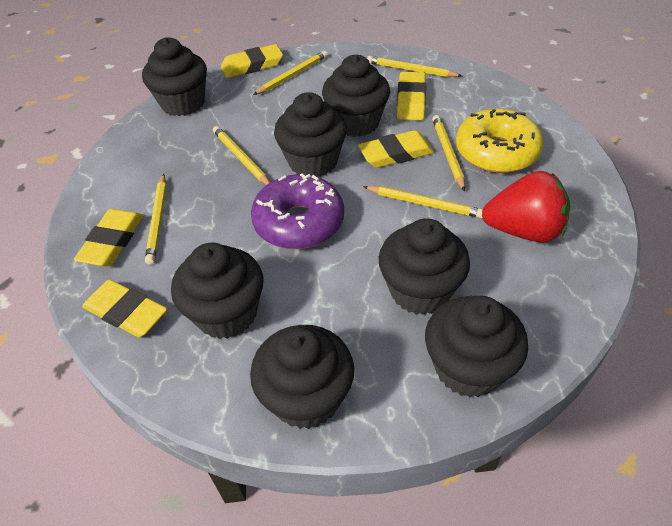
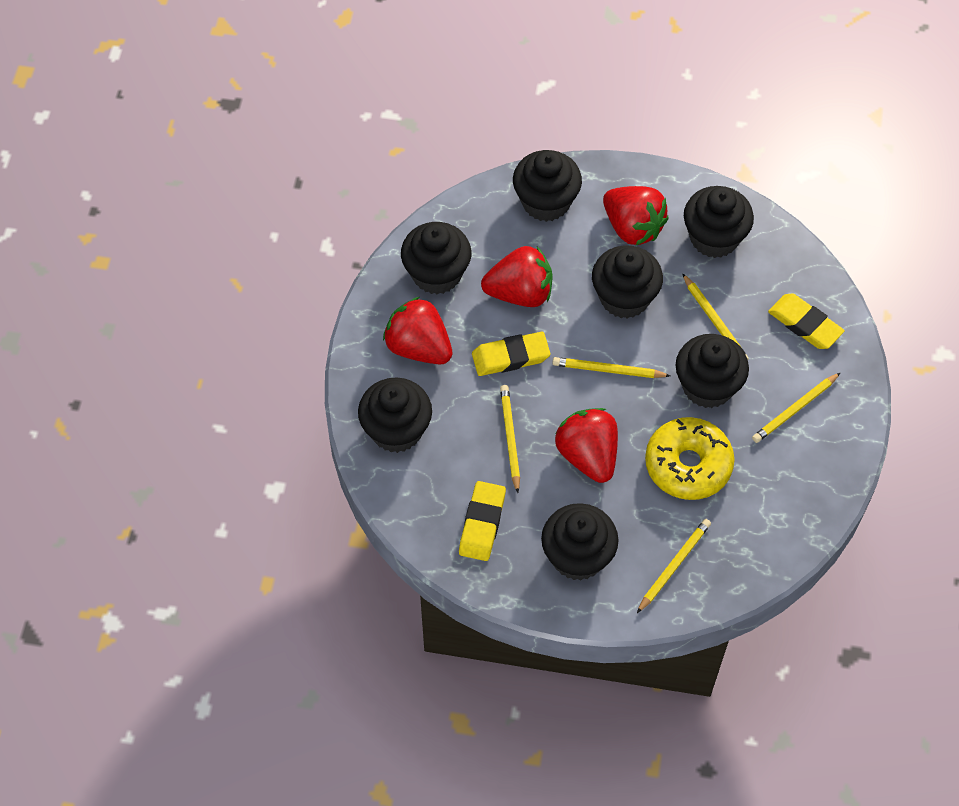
purple donut: 1 -> 0
red strawberry: 1 -> 4
yellow eraser: 5 -> 3
yellow pencil: 6 -> 5

